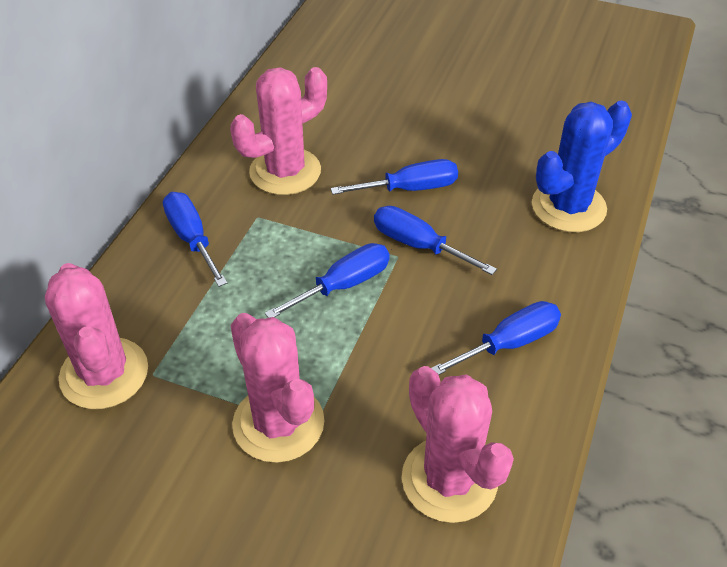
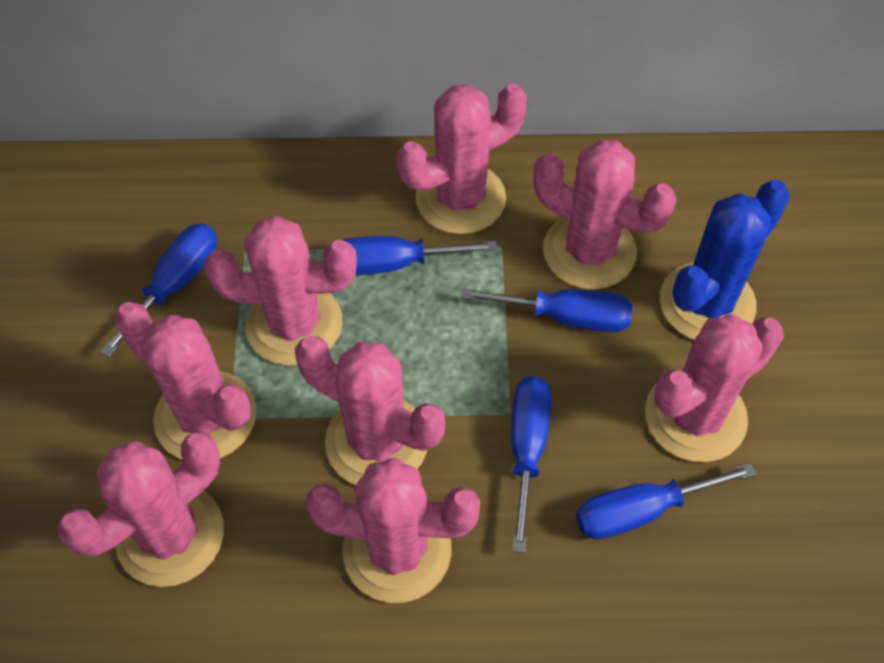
pink cactus: 4 -> 8

